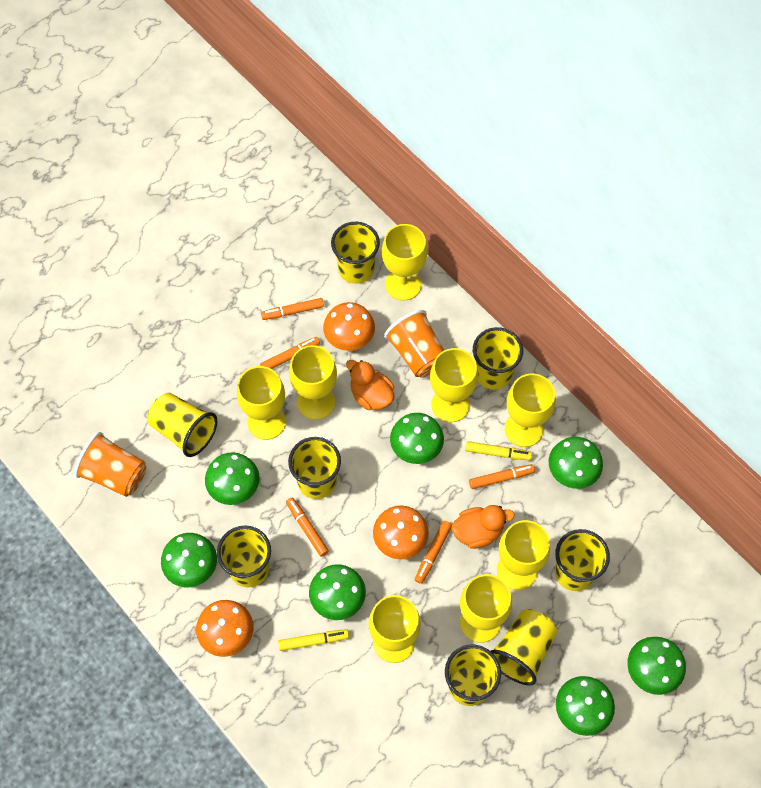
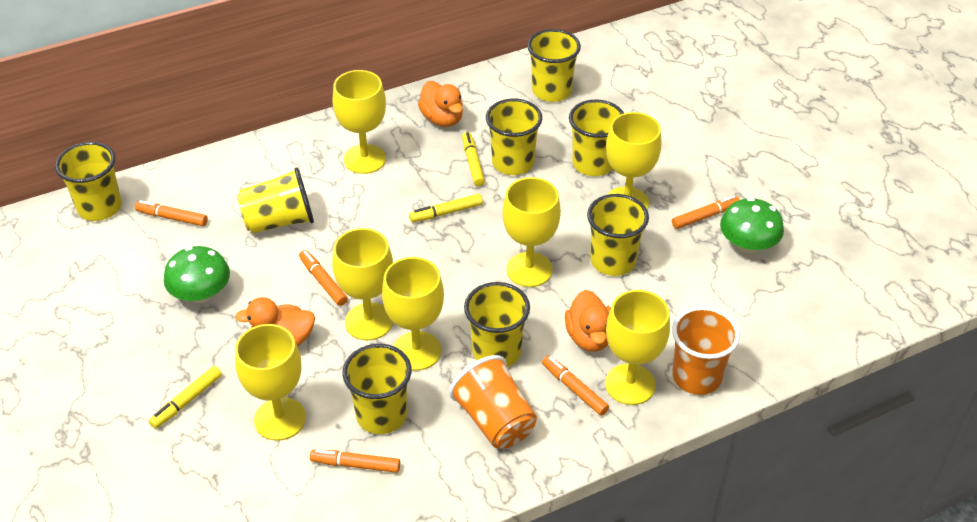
green mushroom: 7 -> 2
orange duck: 2 -> 3
orange mushroom: 3 -> 0
yellow goblet: 8 -> 7
yellow marker: 2 -> 3

